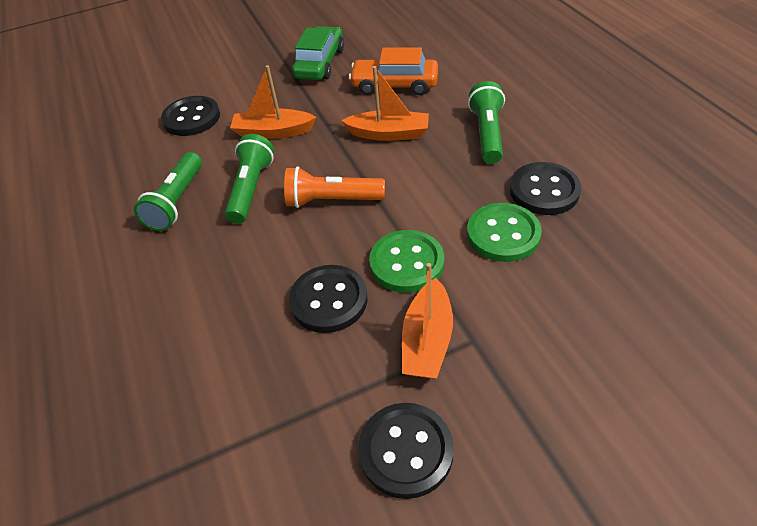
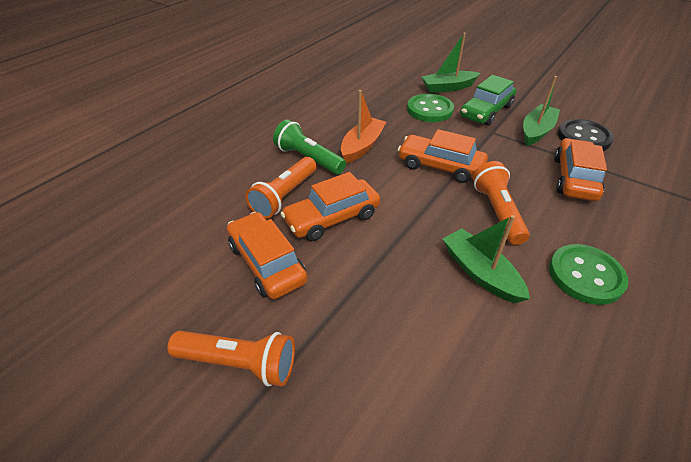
black button: 4 -> 1
green boat: 0 -> 3
green flashlight: 3 -> 1
orange boat: 3 -> 1
orange car: 1 -> 4
orange flashlight: 1 -> 3

